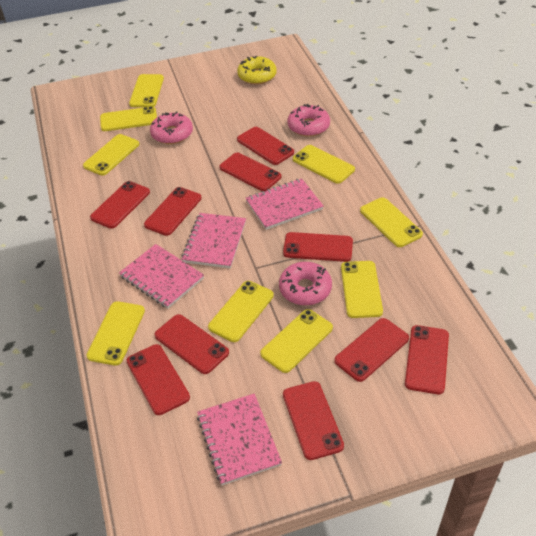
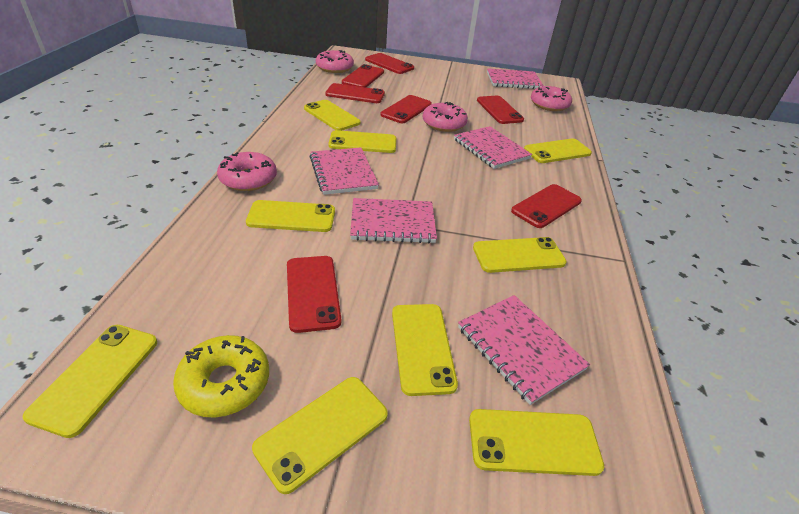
pink donut: 3 -> 4
pink notebook: 4 -> 5
red phone: 10 -> 7

